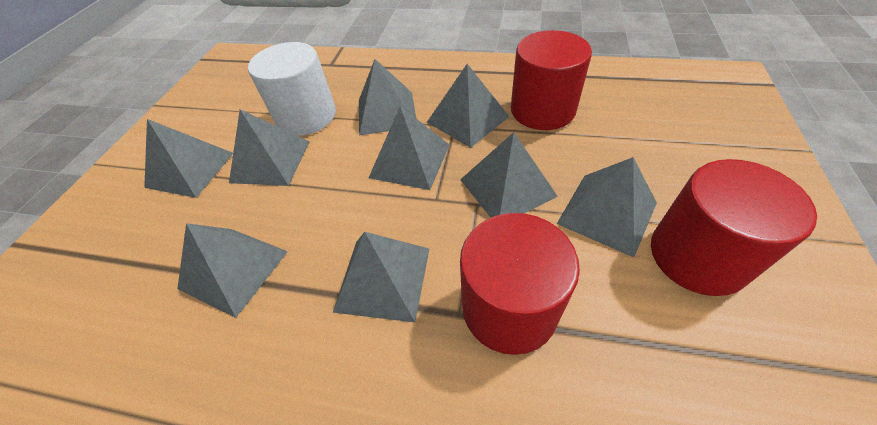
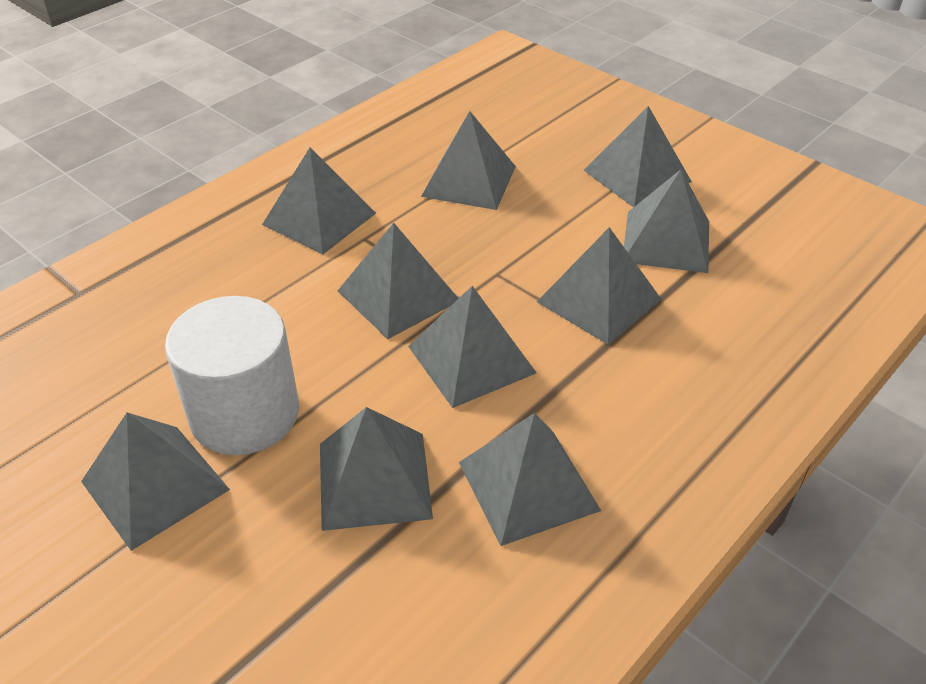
grey pyramid: 9 -> 10
red cylinder: 3 -> 0

